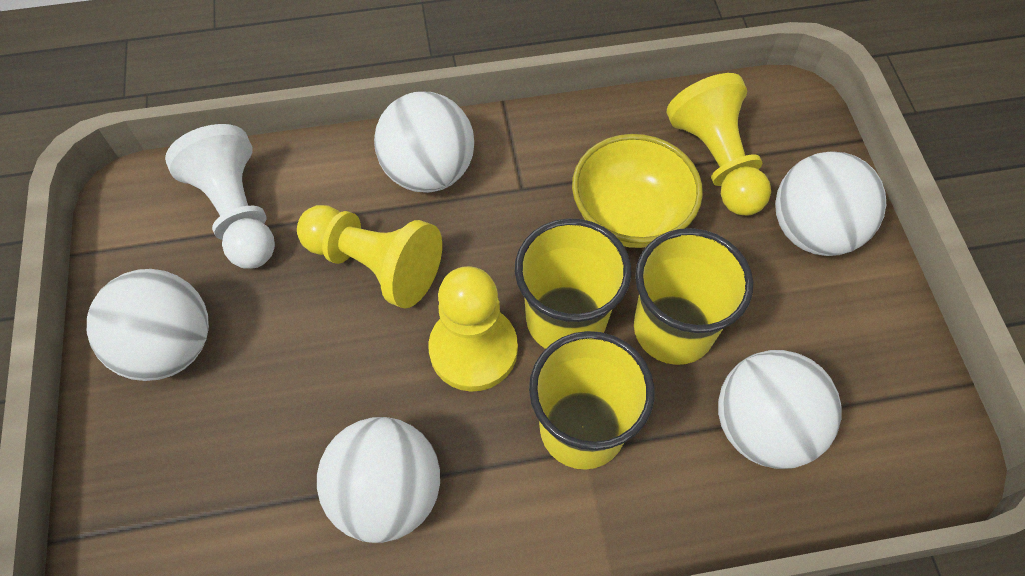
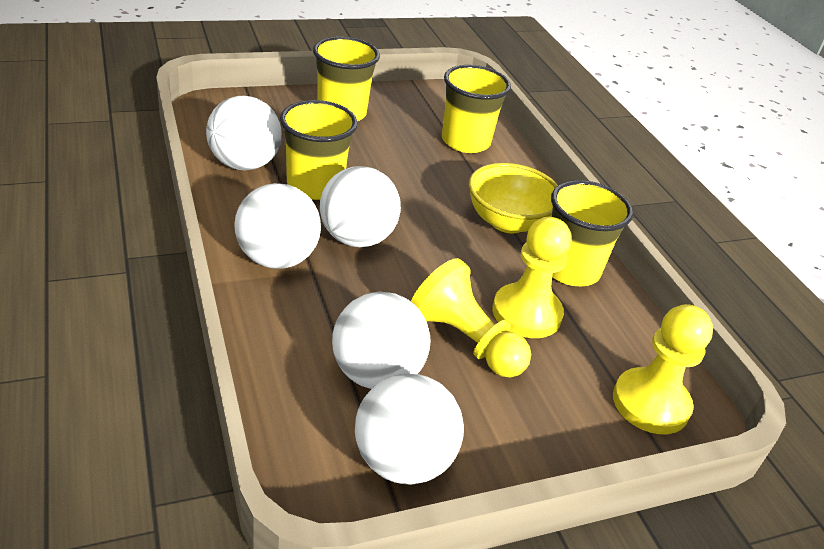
white pawn: 1 -> 0
yellow cup: 3 -> 4

